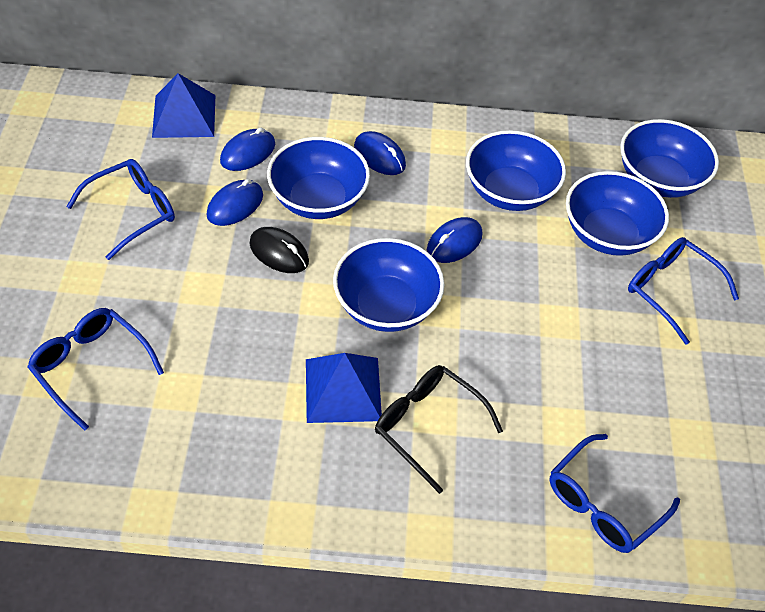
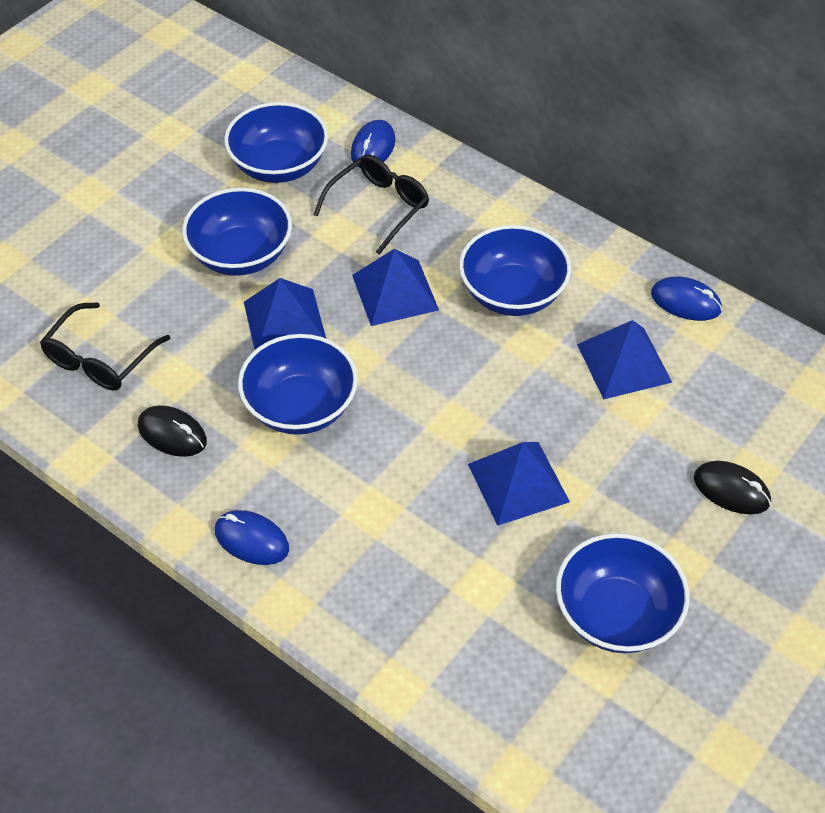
black glasses: 1 -> 2
black mouse: 1 -> 2
blue glasses: 4 -> 0
blue mouse: 4 -> 3
blue pyramid: 2 -> 4

